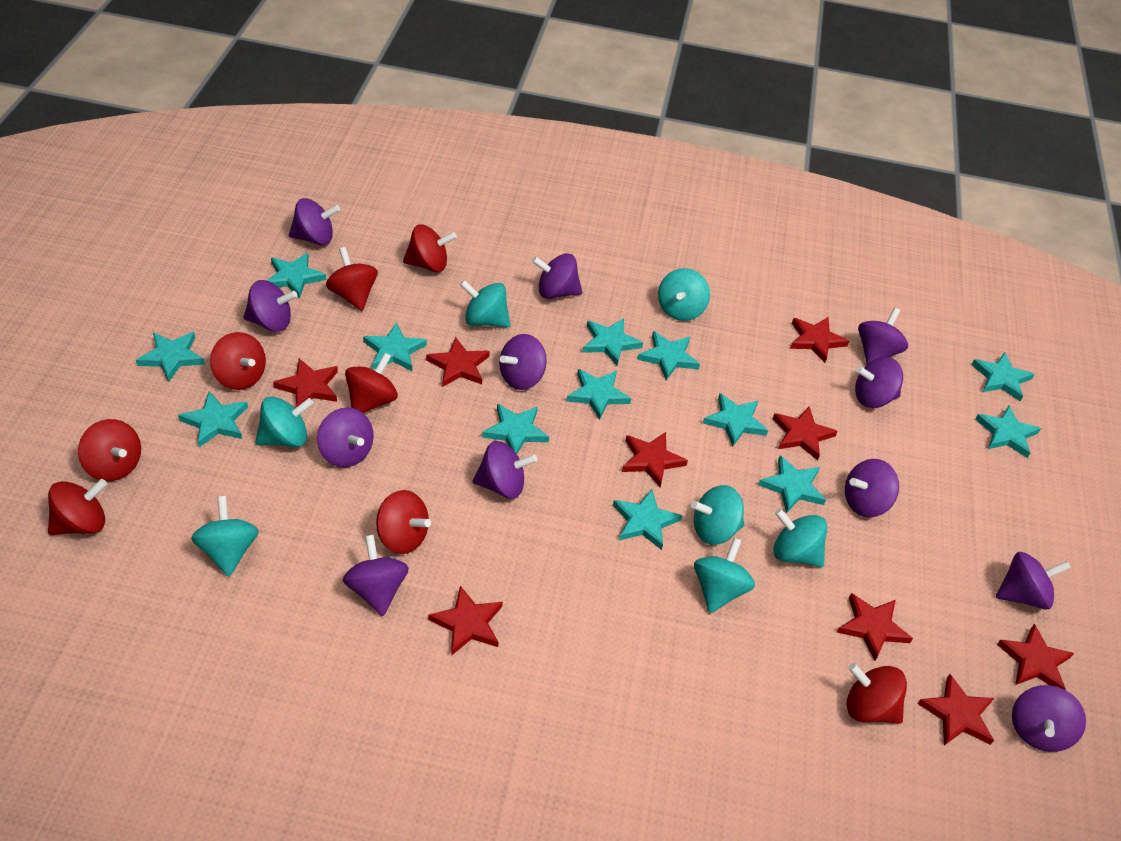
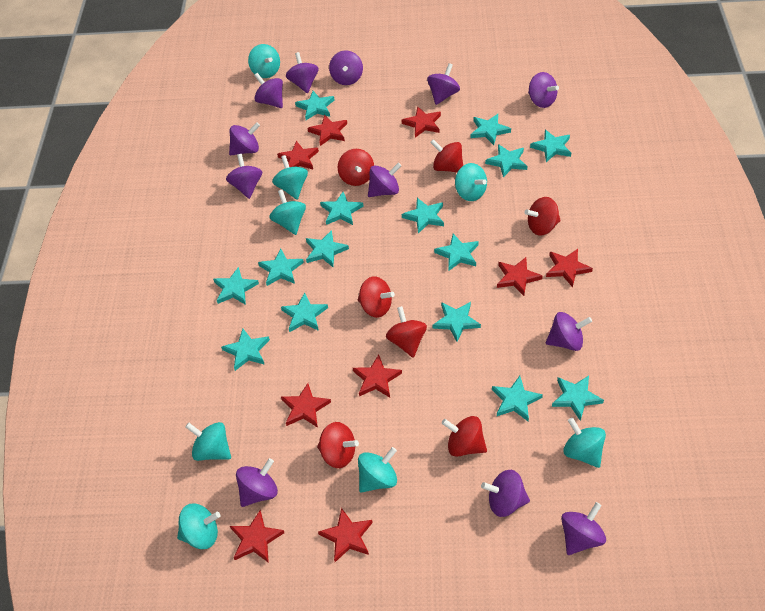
red spinning top: 8 -> 7
turquoise spinning top: 7 -> 8
turquoise star: 13 -> 15

